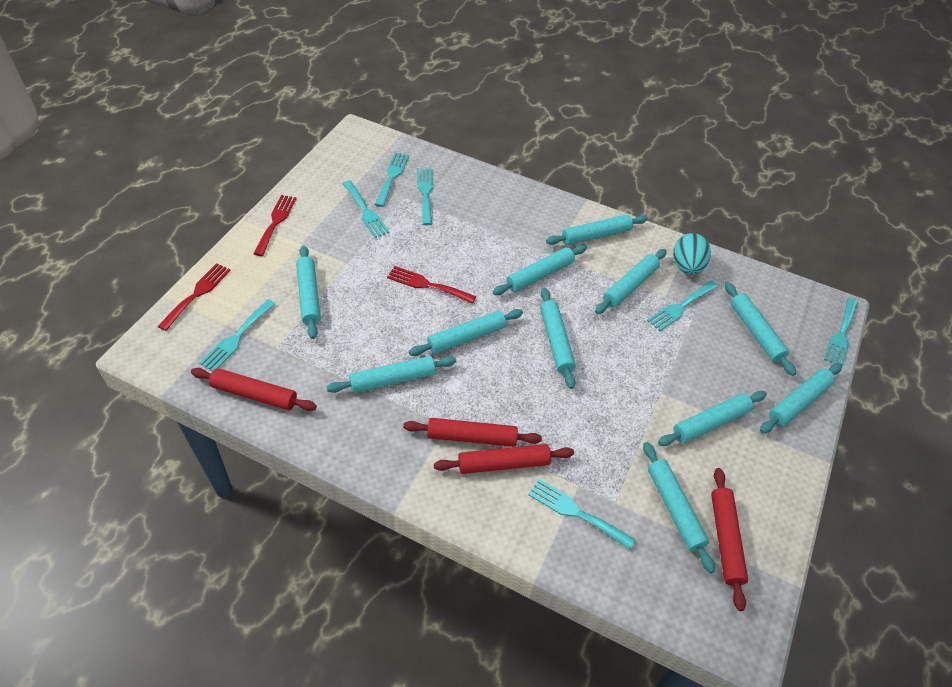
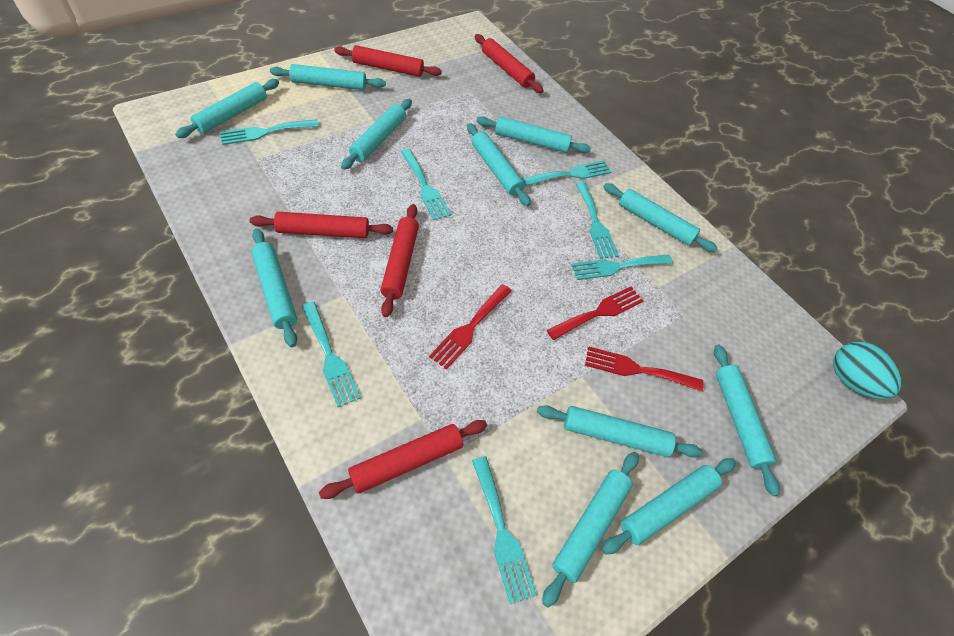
red rolling pin: 4 -> 5

